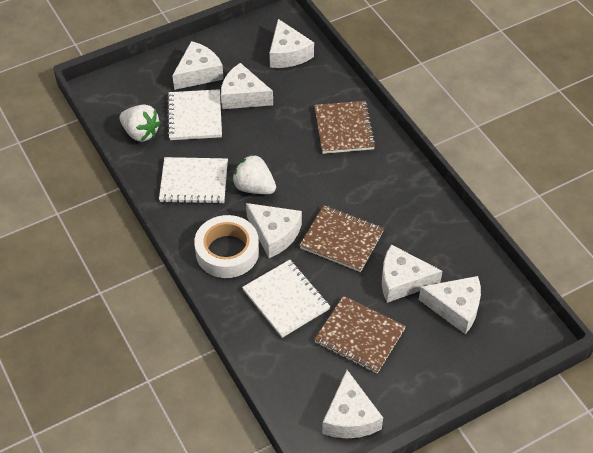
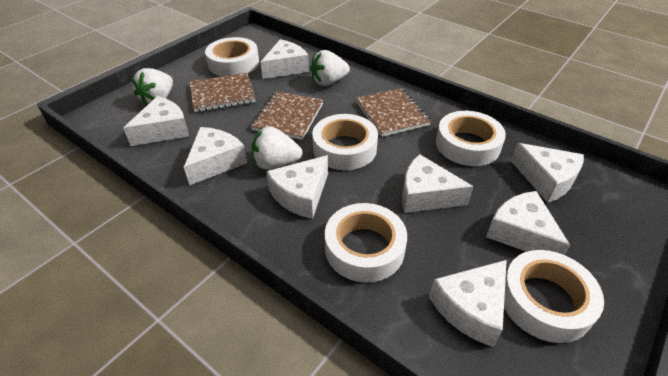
white cheese: 7 -> 8
white notebook: 3 -> 0
white strawberry: 2 -> 3
white tape: 1 -> 5

